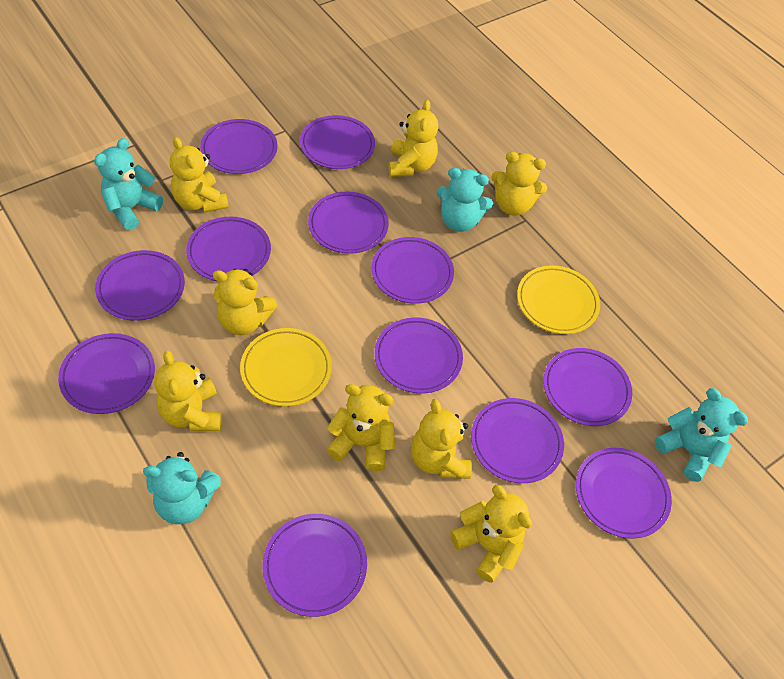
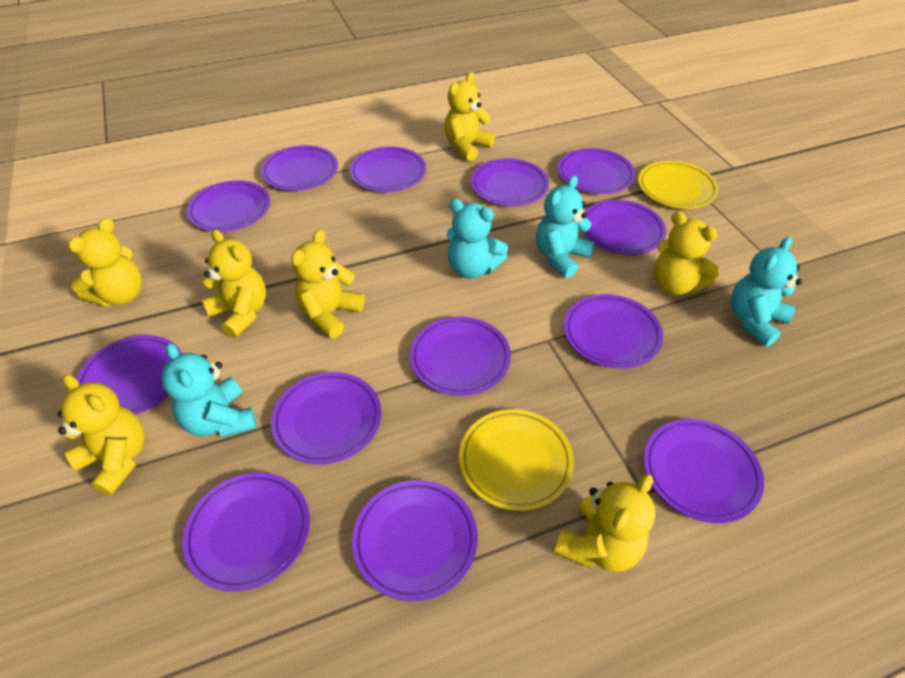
purple plate: 12 -> 13
yellow teddy bear: 8 -> 7

